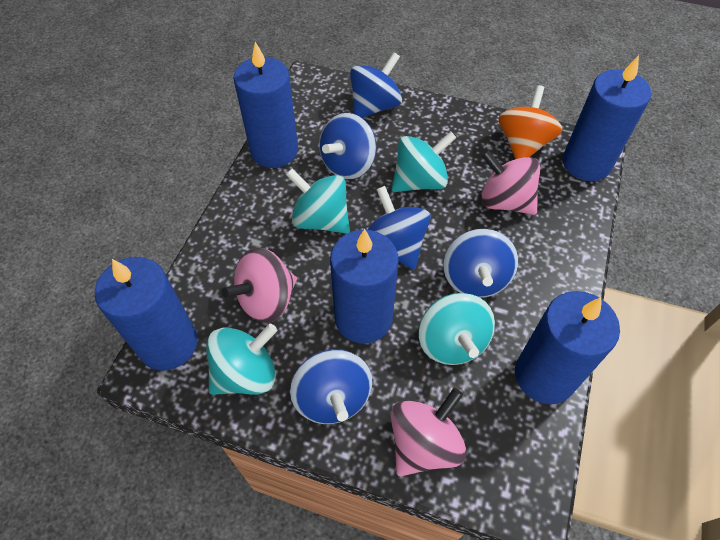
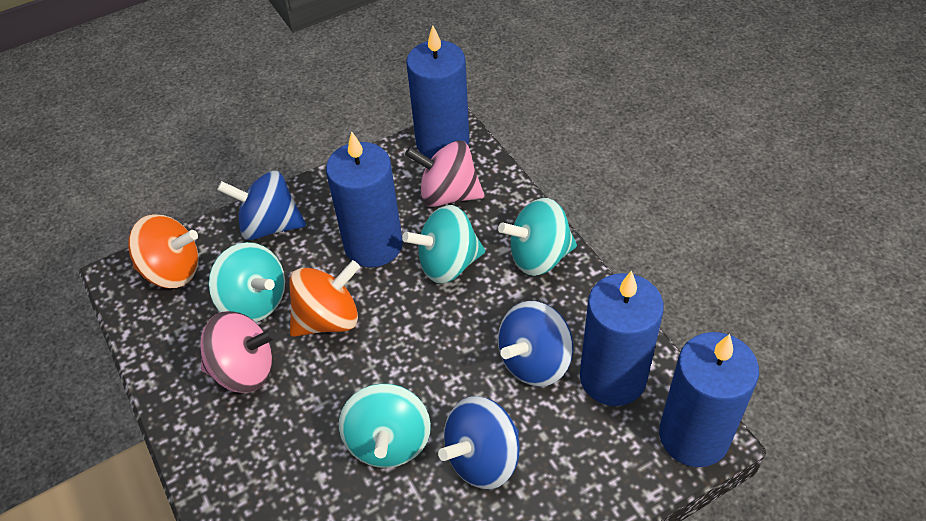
blue candle: 5 -> 4
blue spinning top: 5 -> 3
orange spinning top: 1 -> 2
pink spinning top: 3 -> 2

